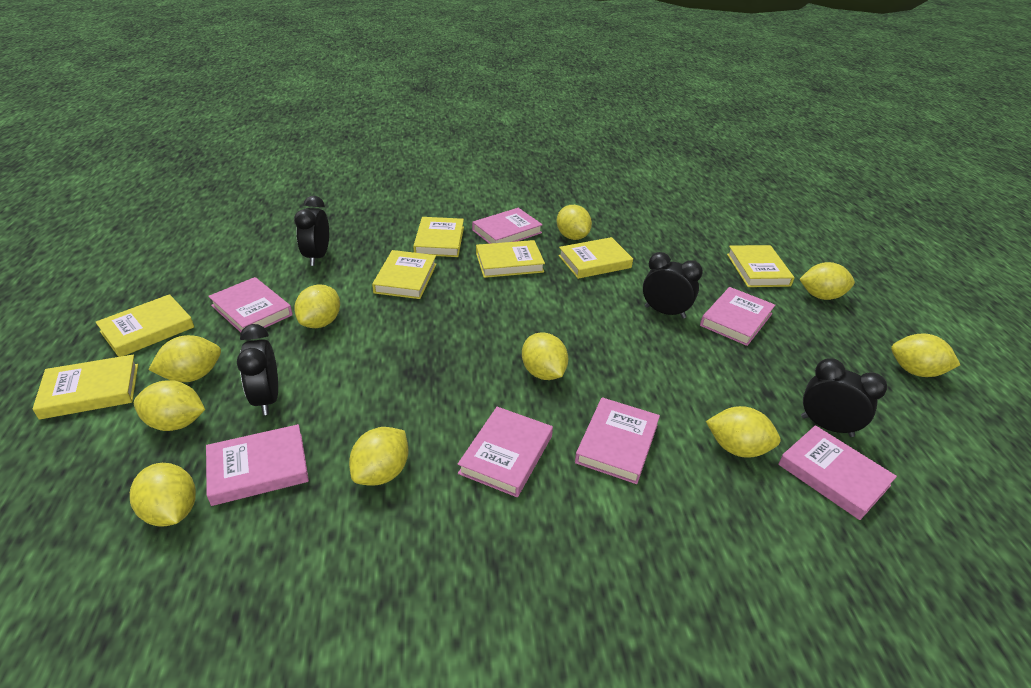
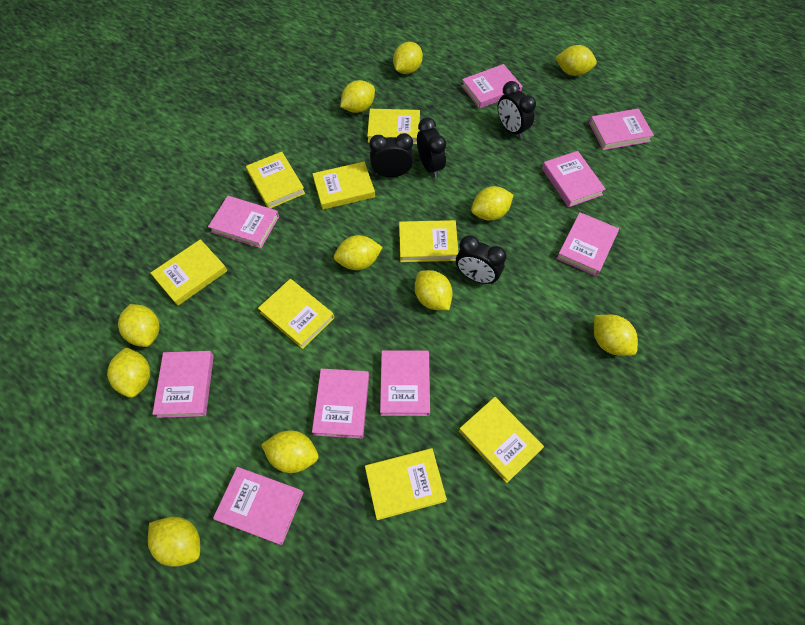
pink book: 7 -> 9
yellow book: 7 -> 8
yellow lemon: 10 -> 11

